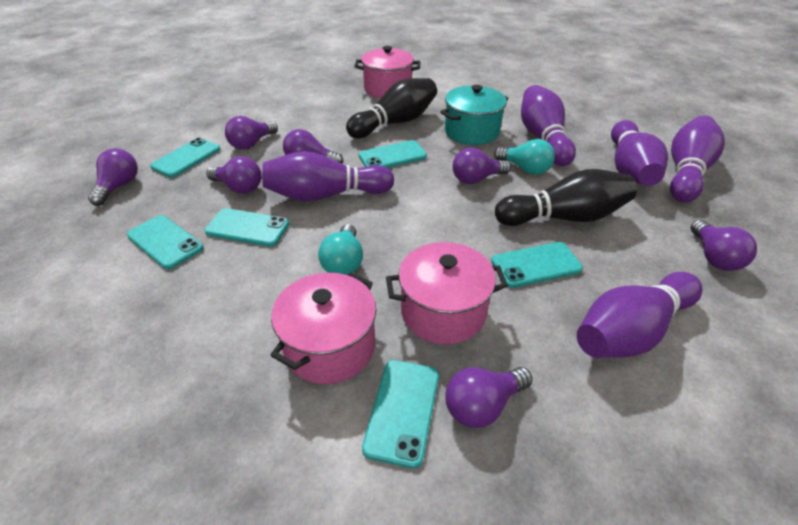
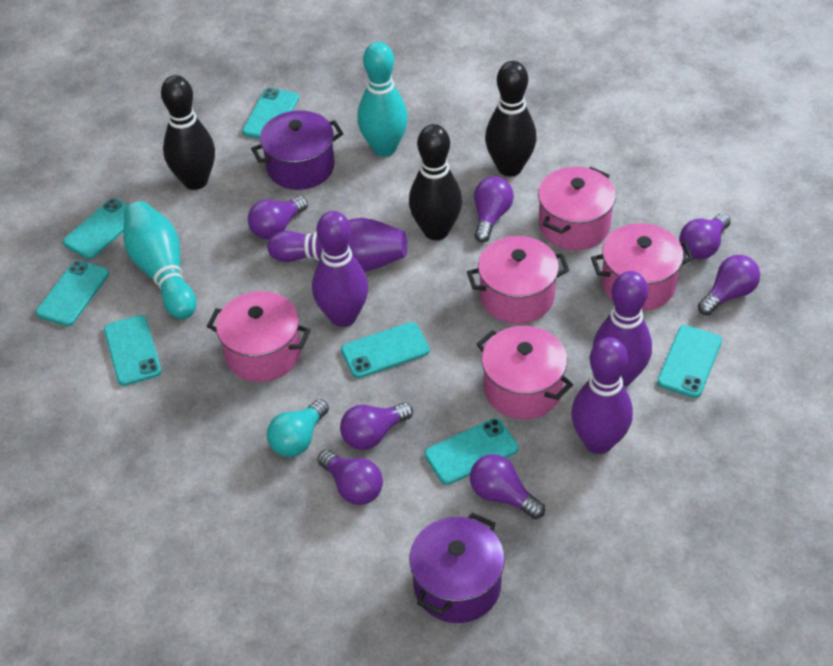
black bowling pin: 2 -> 3
pink pot: 3 -> 5
purple bowling pin: 5 -> 4
purple pot: 0 -> 2
turquoise bowling pin: 0 -> 2
turquoise light bulb: 2 -> 1
turquoise phone: 6 -> 7
turquoise pot: 1 -> 0

